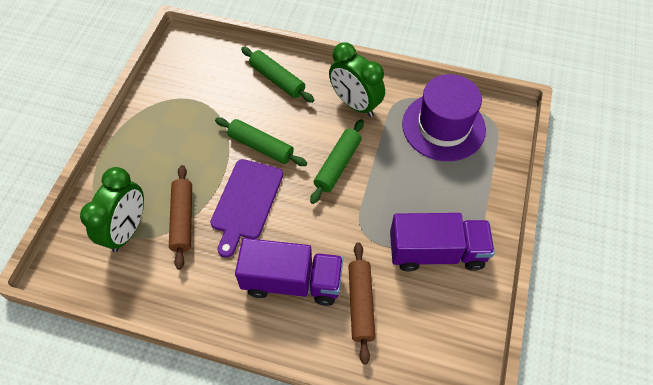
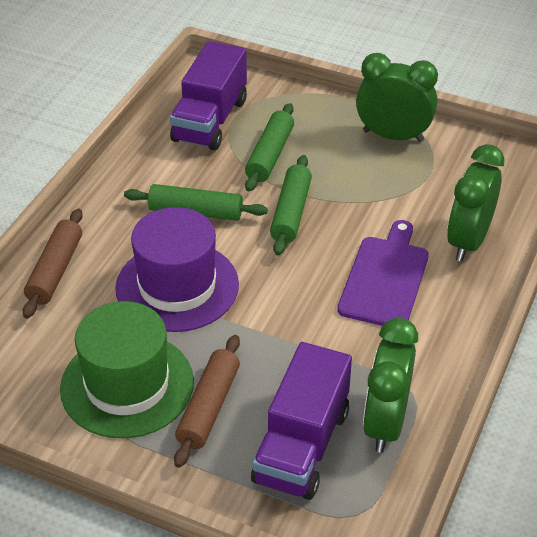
green clock: 2 -> 3
green hat: 0 -> 1

